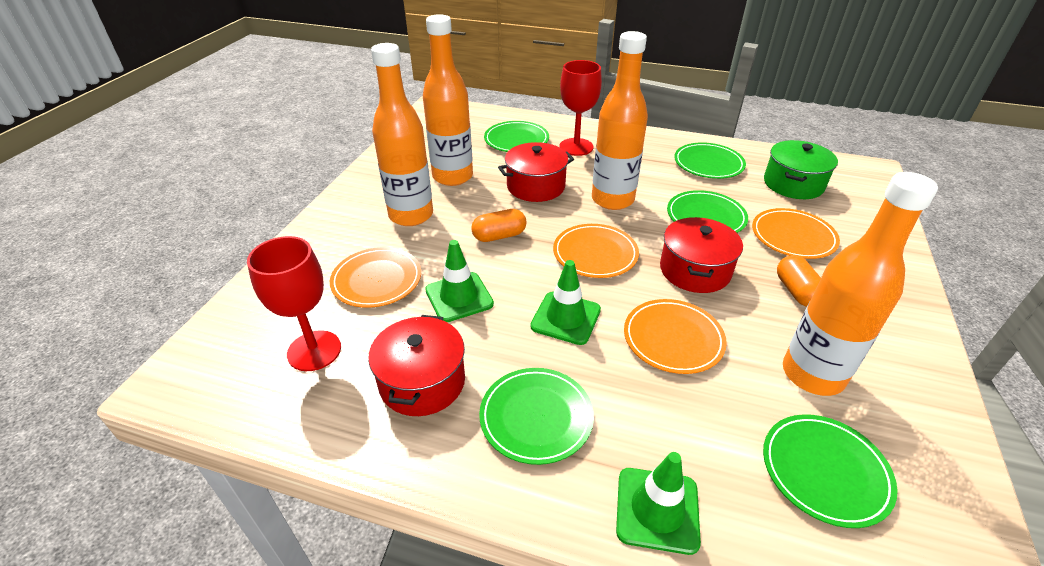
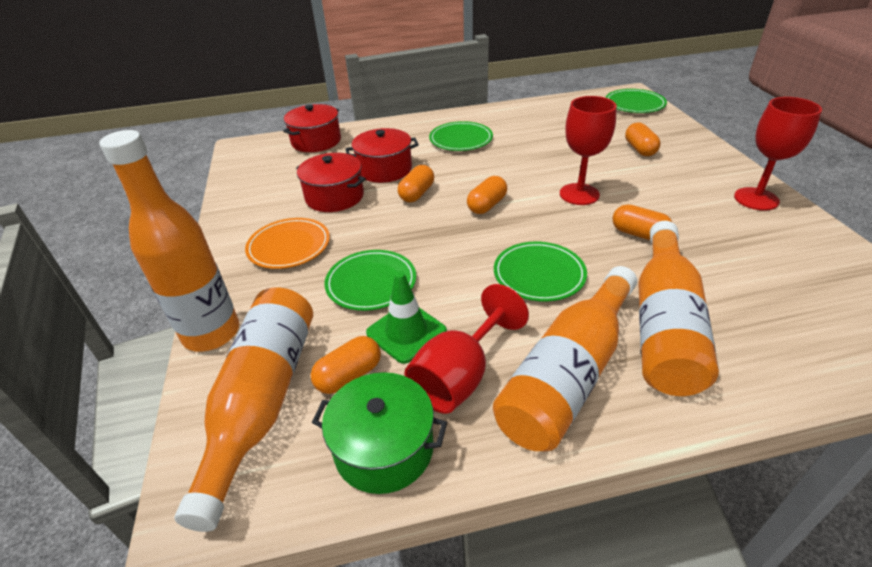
green plate: 5 -> 4
green traffic cone: 3 -> 1
orange capsule: 2 -> 5
orange plate: 4 -> 1
red goblet: 2 -> 3

